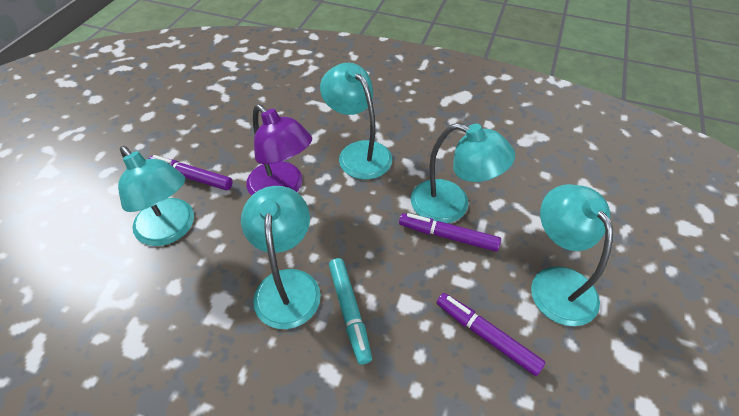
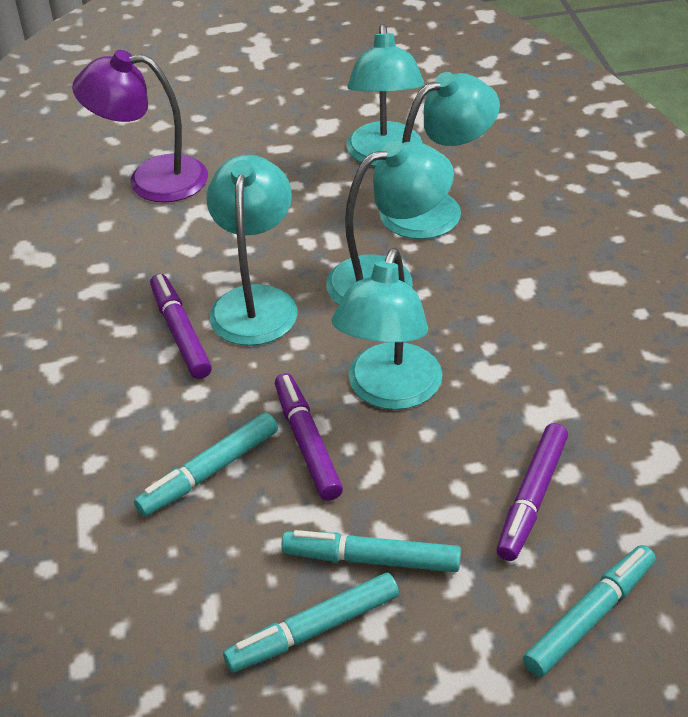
turquoise marker: 1 -> 4

